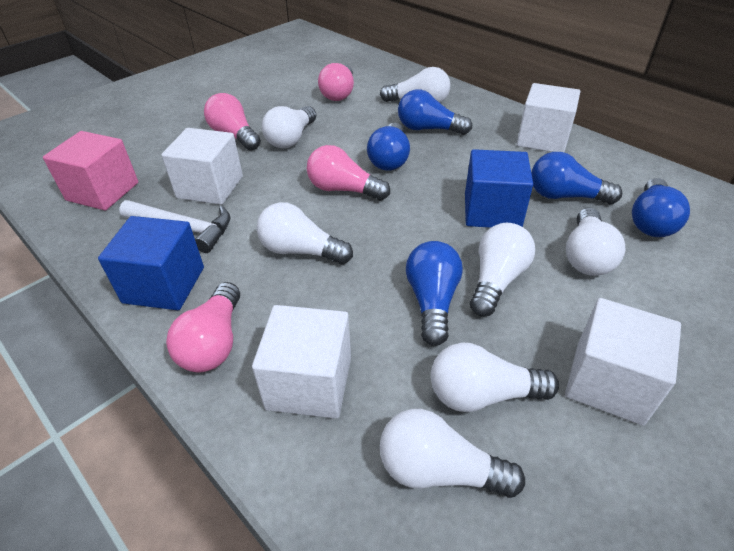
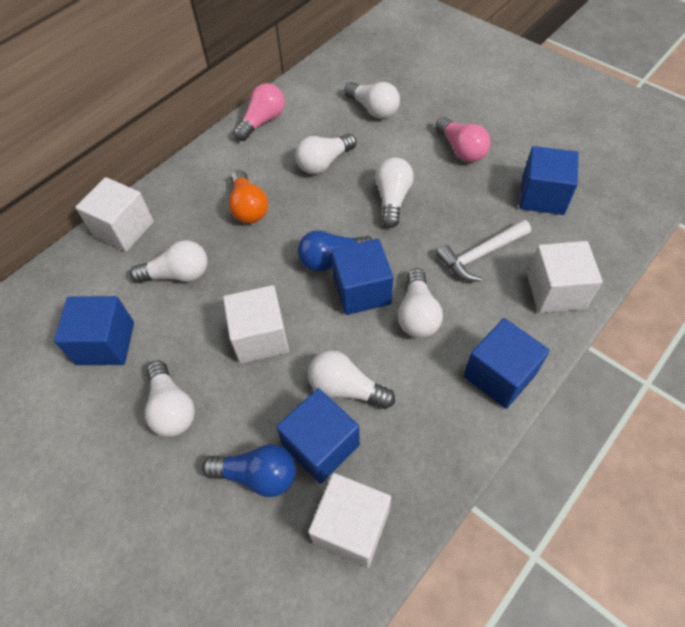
blue cube: 2 -> 5
blue light bulb: 5 -> 2
orange light bulb: 0 -> 1
pink cube: 1 -> 0
pink light bulb: 4 -> 2

